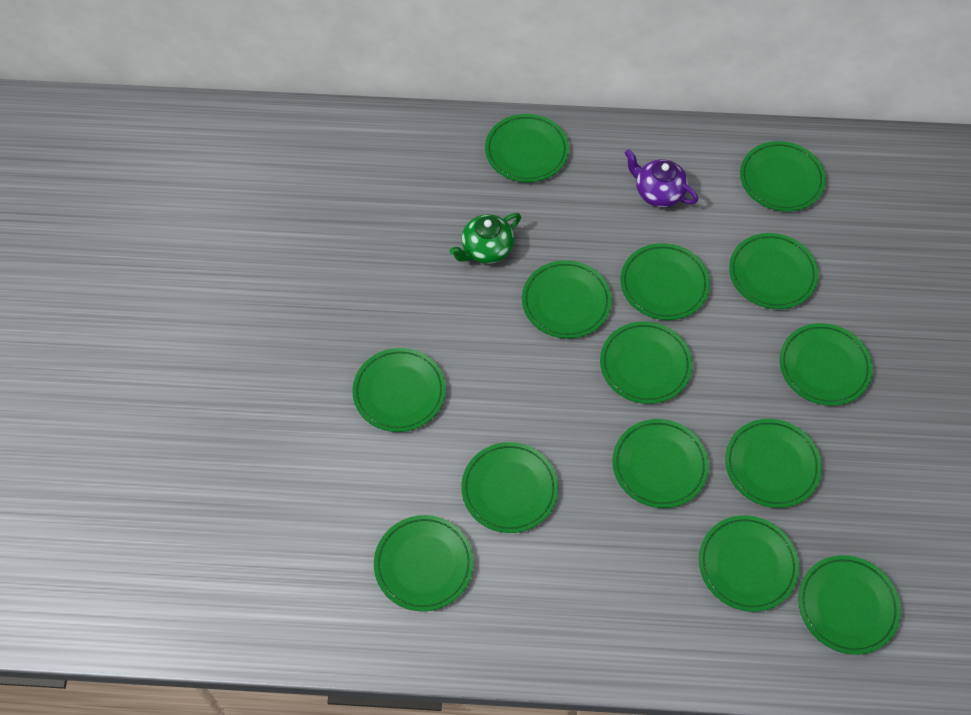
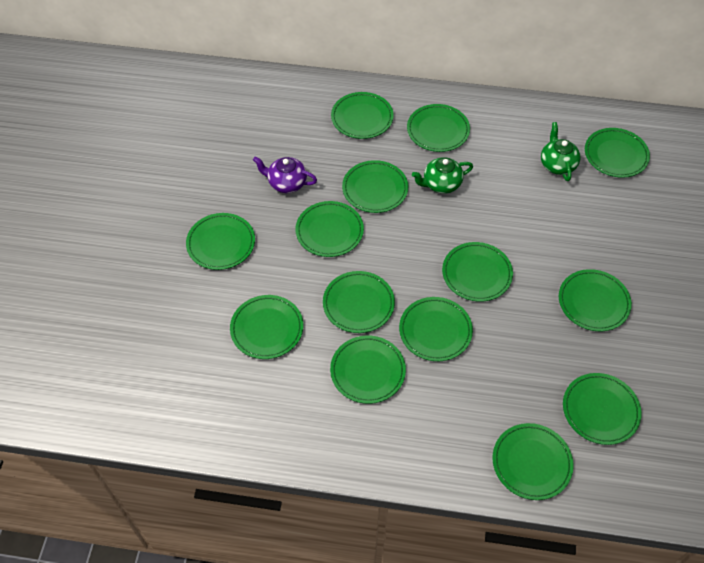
green teapot: 1 -> 2

